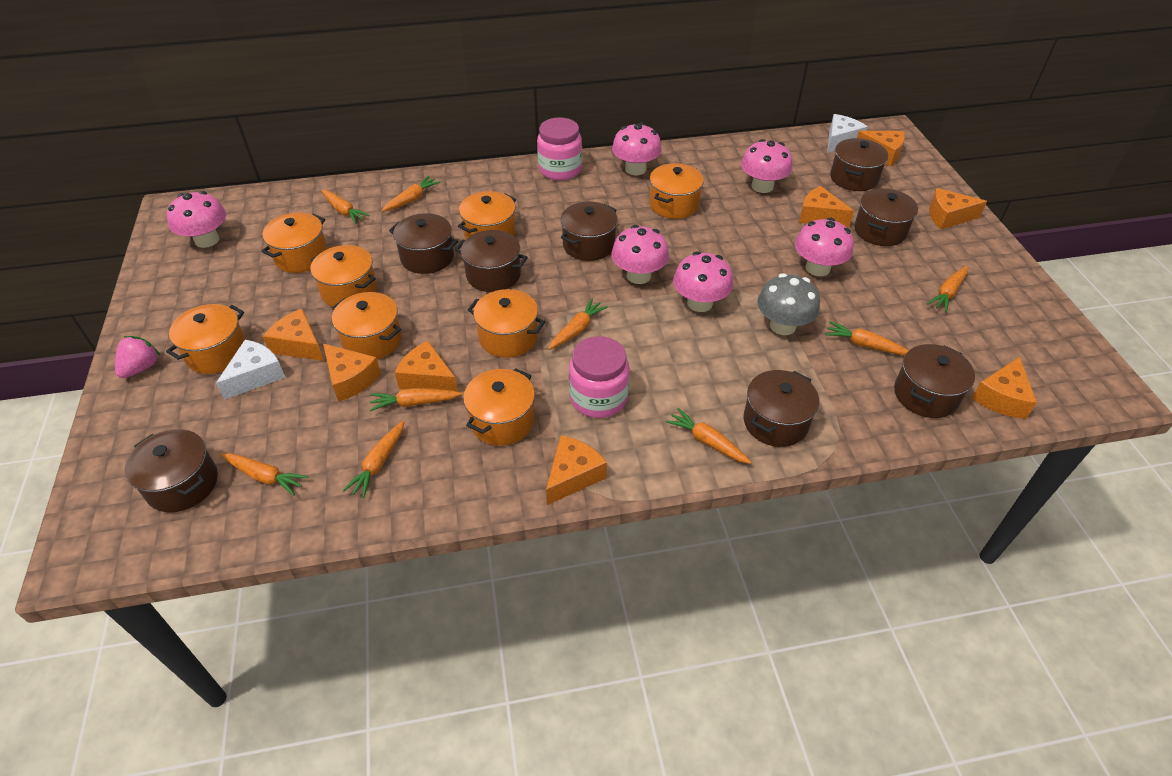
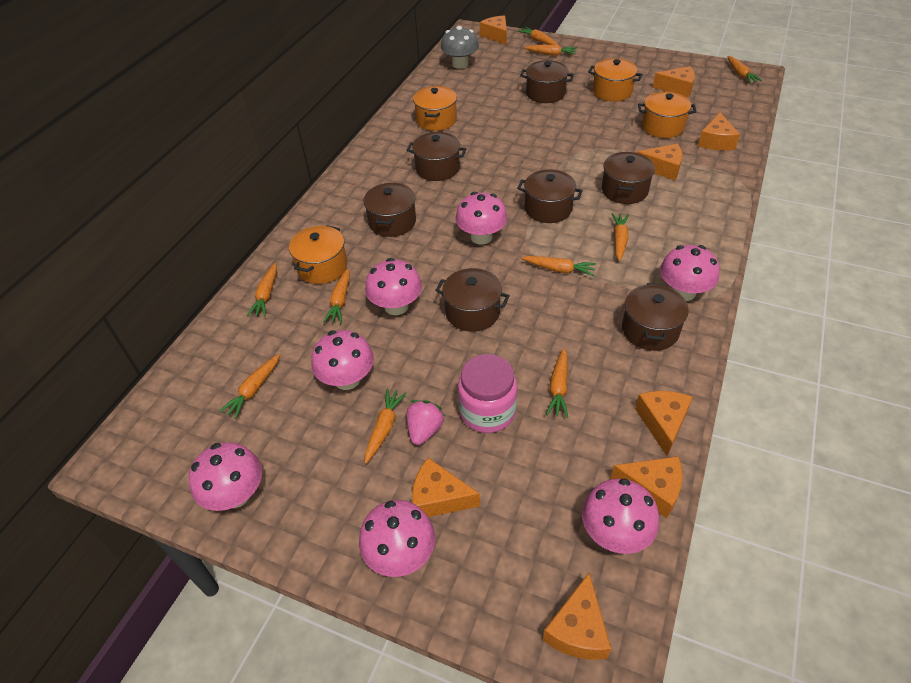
brown pot: 8 -> 7
orange carrot: 9 -> 10
orange pot: 8 -> 4
pink jar: 2 -> 1
pink mushroom: 6 -> 7
white cheese: 2 -> 0

